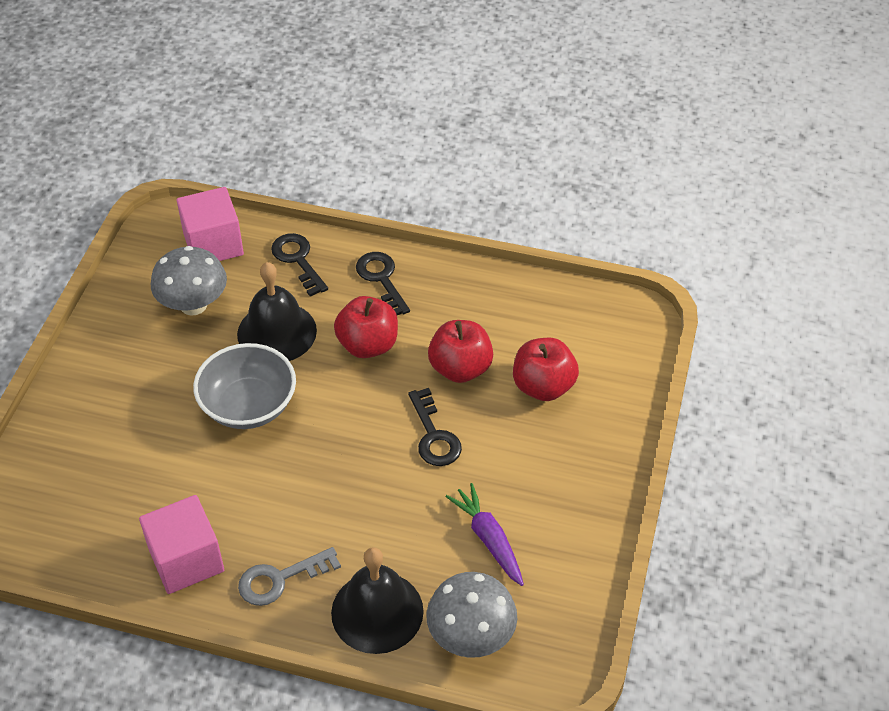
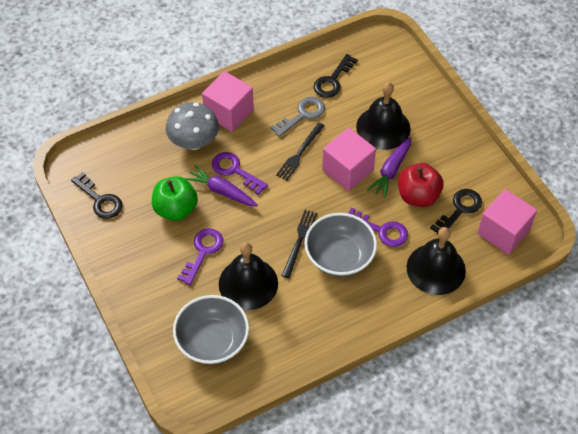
black bell: 2 -> 3
black fork: 0 -> 2
green apple: 0 -> 1
grey bowl: 1 -> 2
grey mushroom: 2 -> 1
pink cube: 2 -> 3
purple carrot: 1 -> 2
purple key: 0 -> 3
red apple: 3 -> 1

